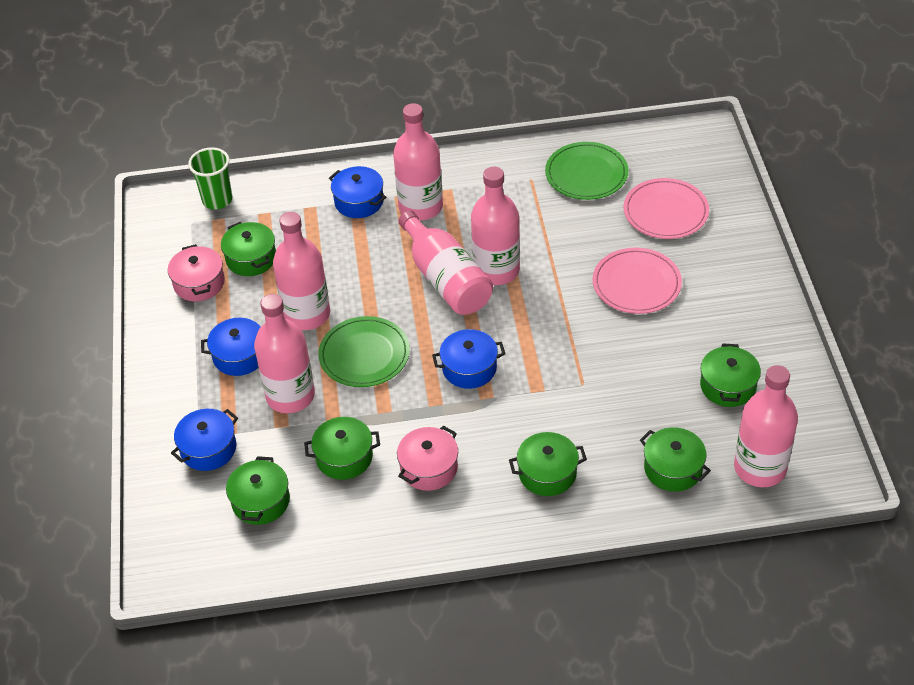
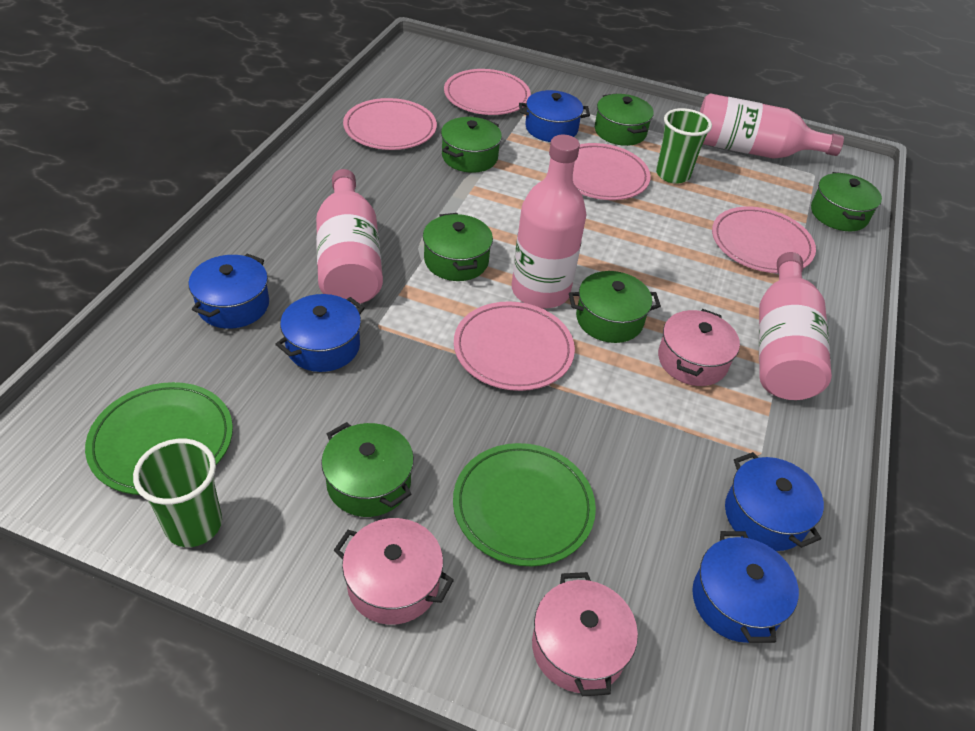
blue pot: 4 -> 5
green cup: 1 -> 2
pink bottle: 6 -> 4
pink plate: 2 -> 5
pink pot: 2 -> 3

